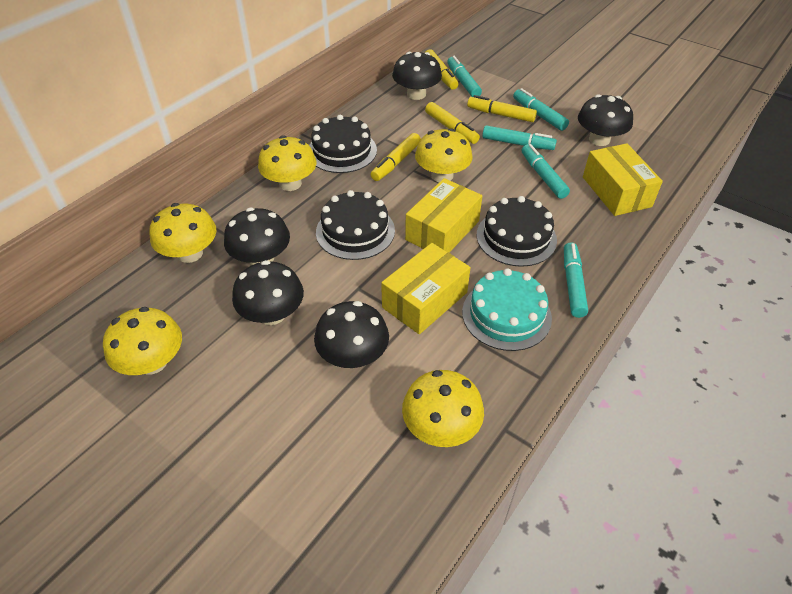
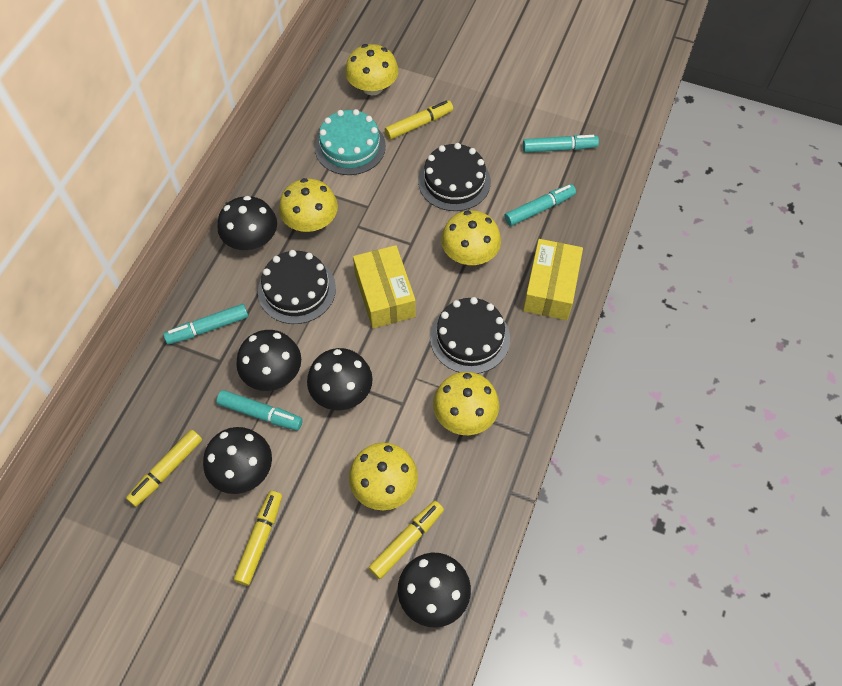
turquoise marker: 5 -> 4
yellow box: 3 -> 2

